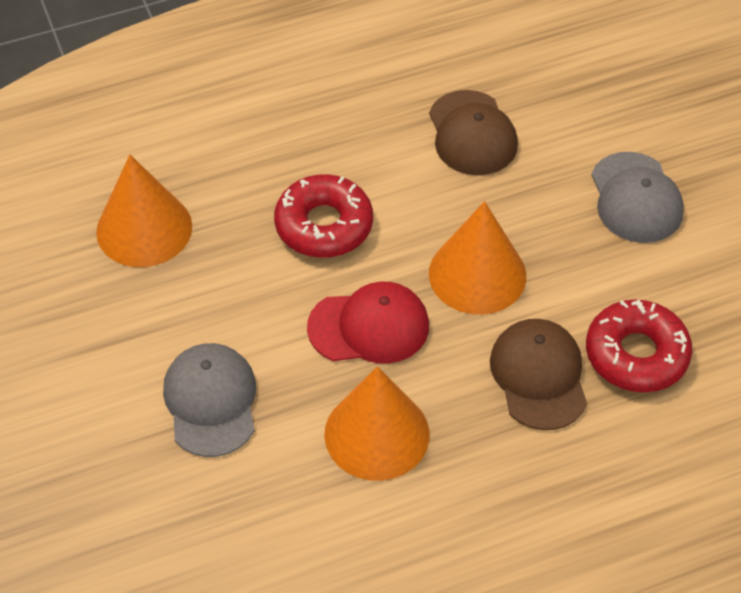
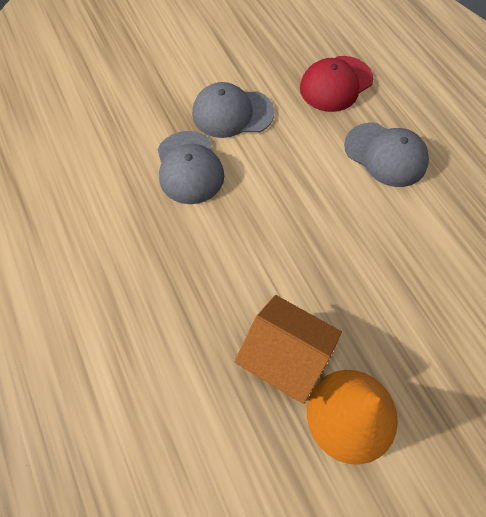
brown cap: 2 -> 0
grey cap: 2 -> 3
orange cone: 3 -> 1
orange house: 0 -> 1
red donut: 2 -> 0

